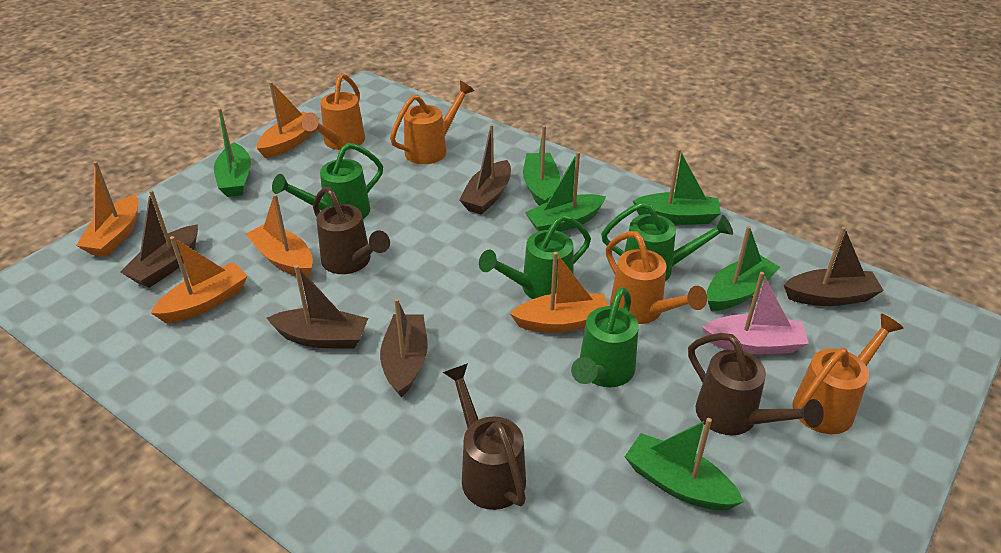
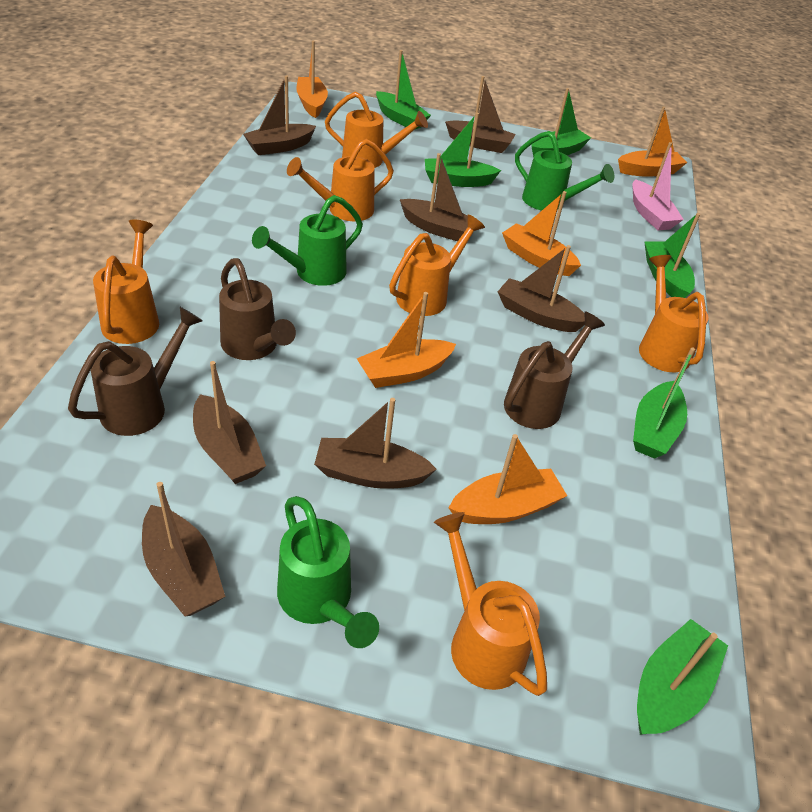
brown boat: 5 -> 7
green watering can: 4 -> 3
orange watering can: 4 -> 6

